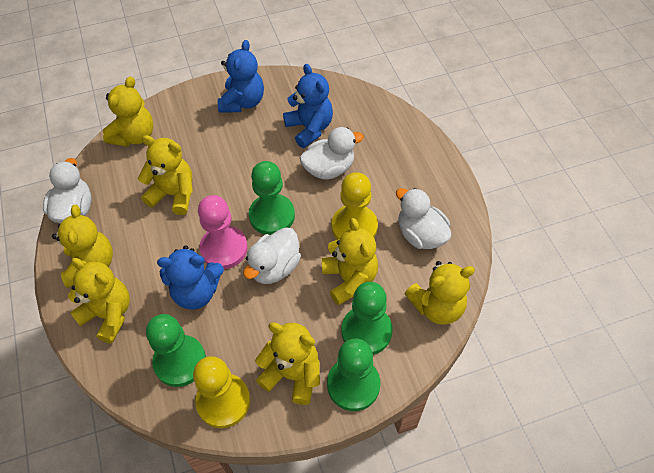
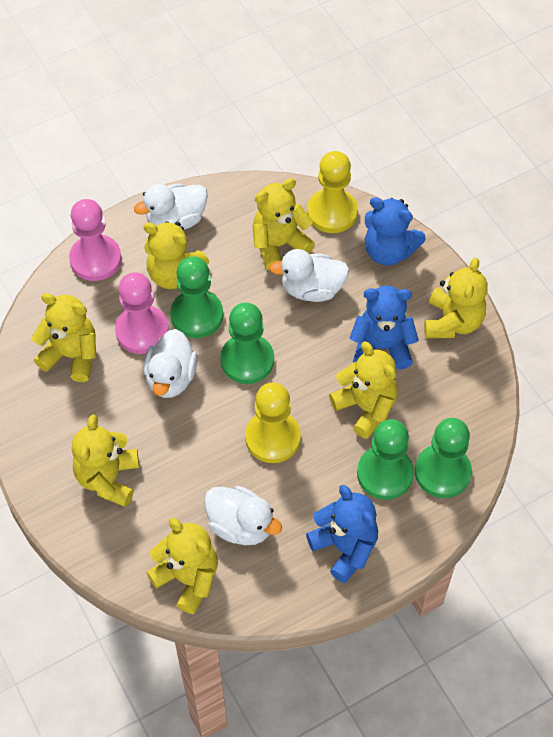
pink pawn: 1 -> 2

